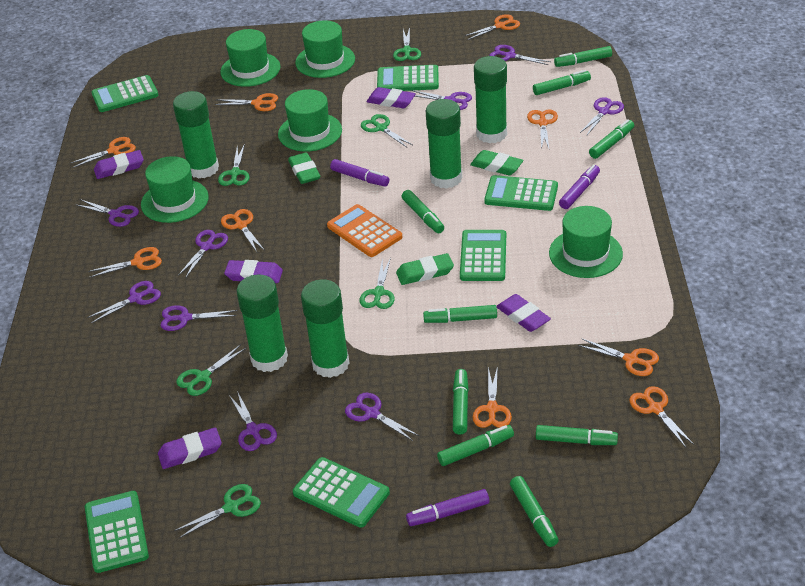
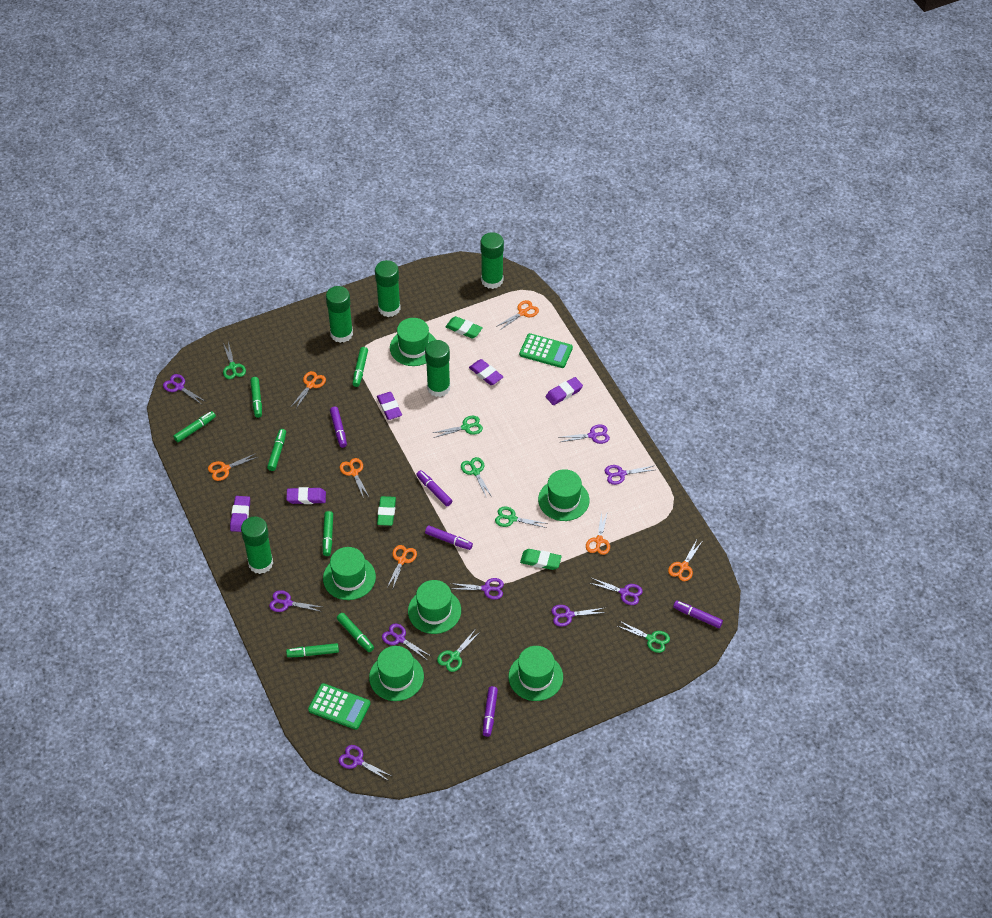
green calculator: 6 -> 2
green hat: 5 -> 6
green marker: 9 -> 7
orange calculator: 1 -> 0
orange scissors: 9 -> 7
purple marker: 3 -> 5

